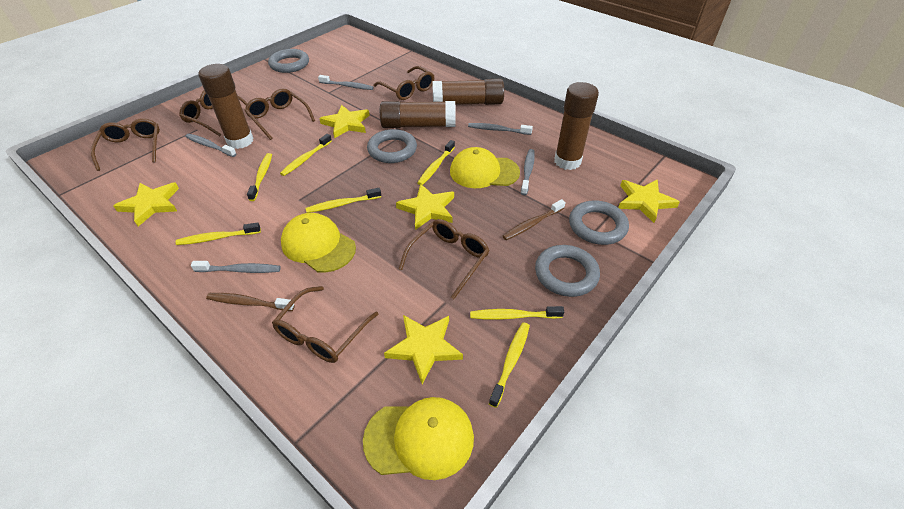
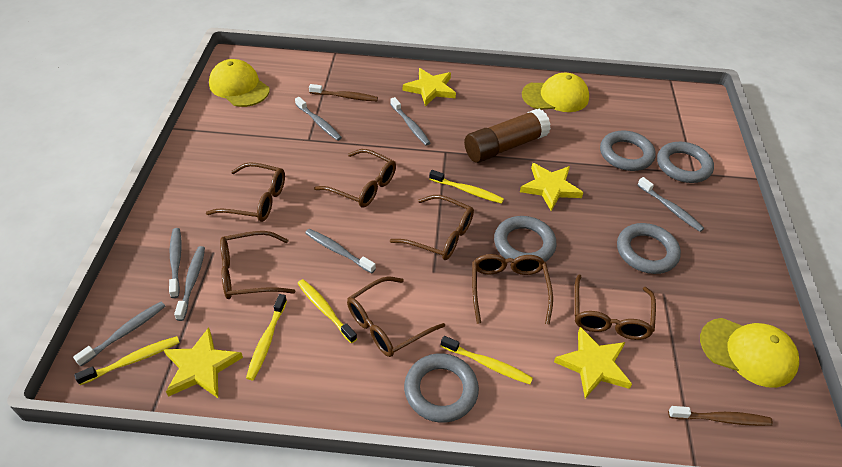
brown glasses: 6 -> 7
brown glue stick: 4 -> 1
grey ring: 4 -> 5
grey toothbrush: 5 -> 7
yellow star: 5 -> 4
yellow toothbrush: 7 -> 5

